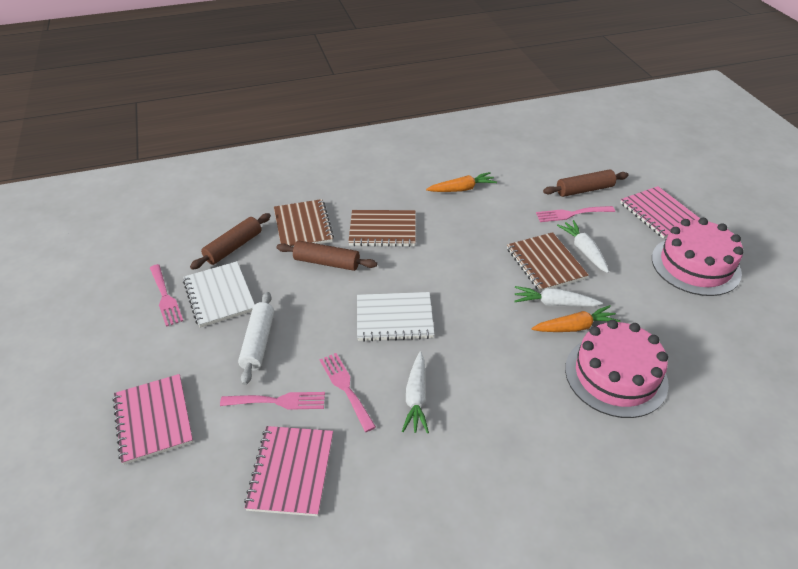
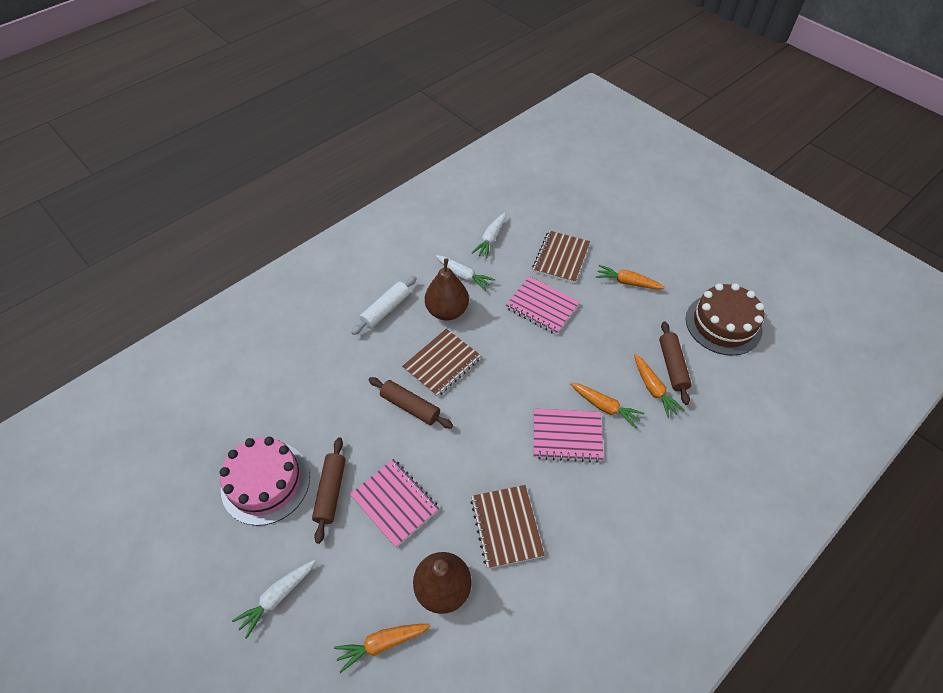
brown cake: 0 -> 1
brown pear: 0 -> 2
orange carrot: 2 -> 4
pink cake: 2 -> 1
pink fork: 4 -> 0
white notebook: 2 -> 0

